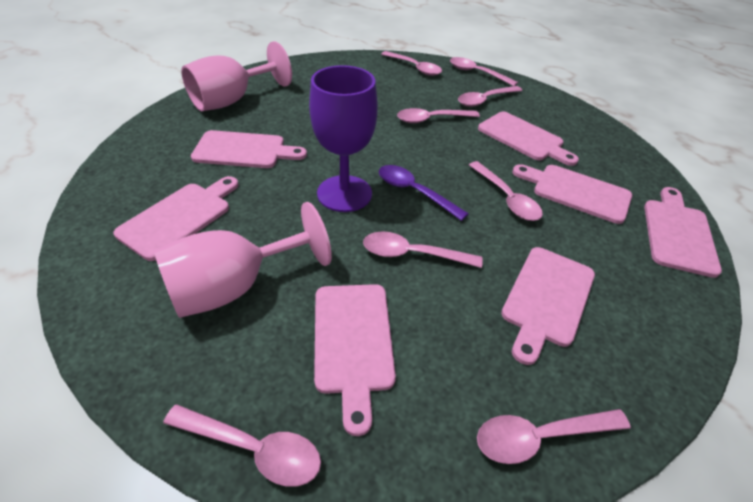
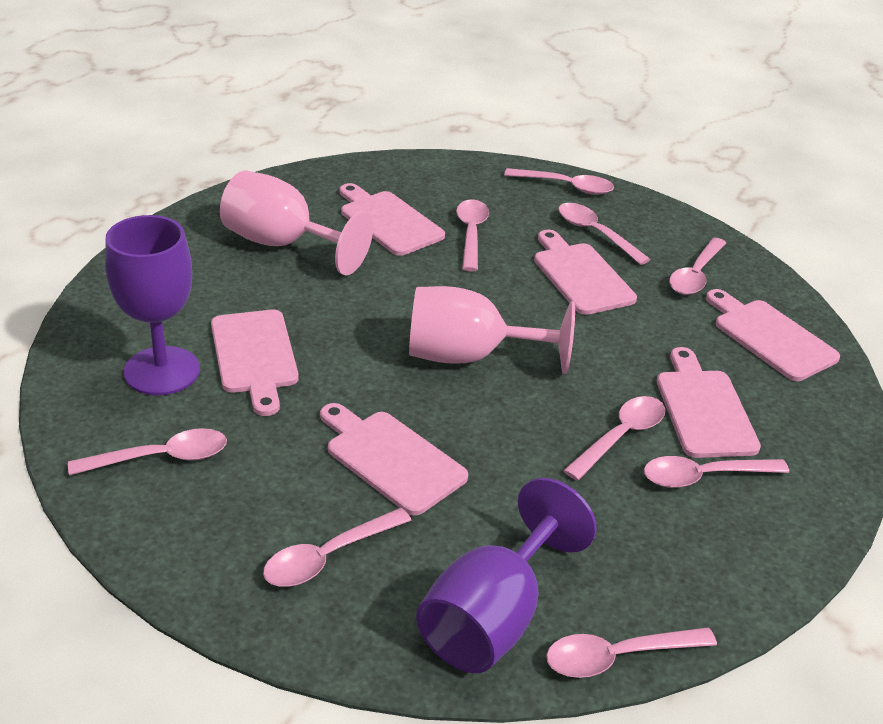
pink cutting board: 7 -> 6
pink spoon: 8 -> 9
purple goblet: 1 -> 2
purple spoon: 1 -> 0

